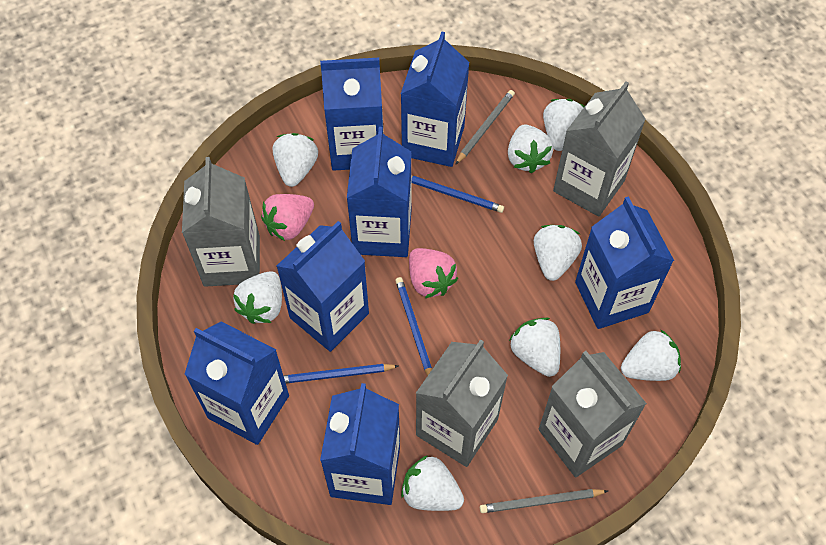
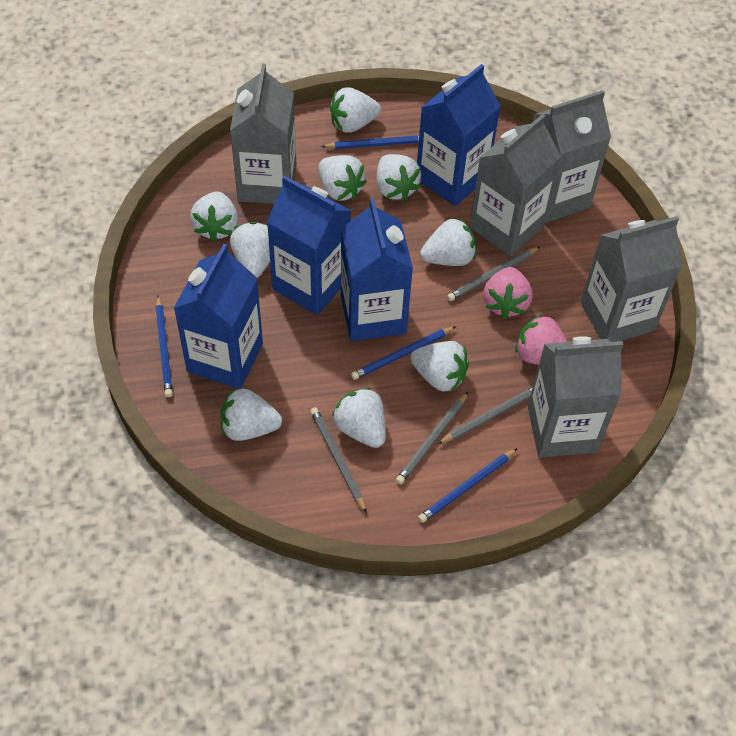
blue carton: 7 -> 4
blue pencil: 3 -> 4
grey carton: 4 -> 5
grey pencil: 2 -> 4
white strawberry: 8 -> 9

